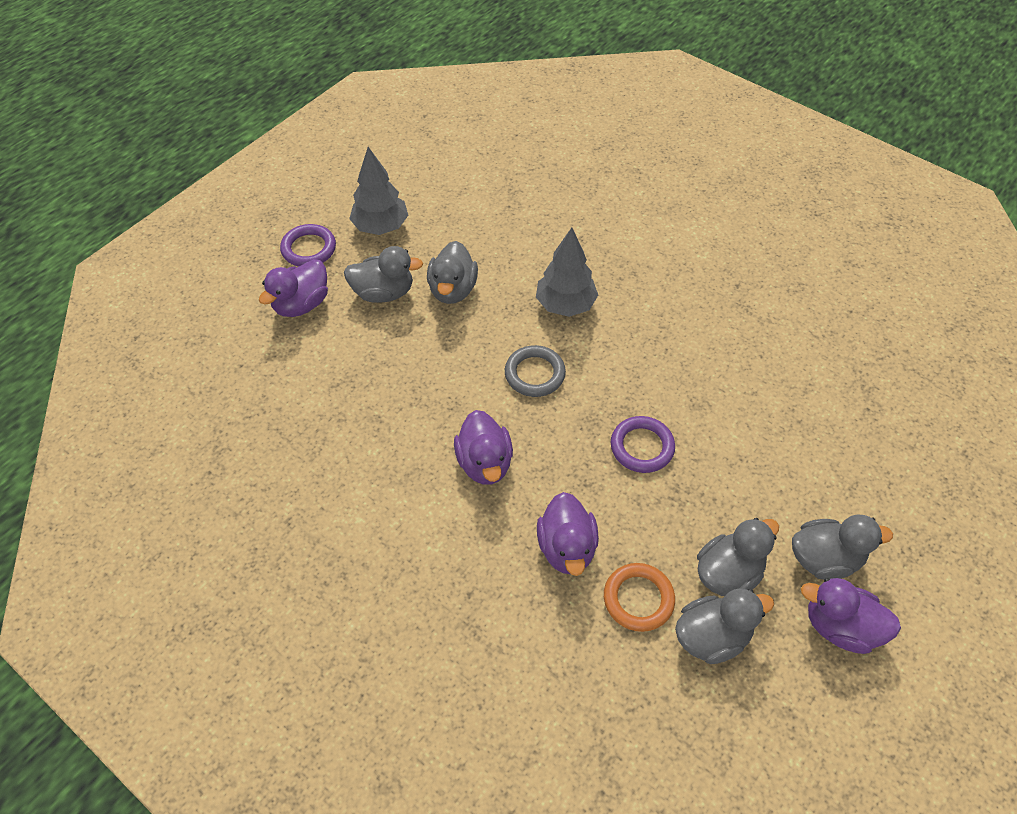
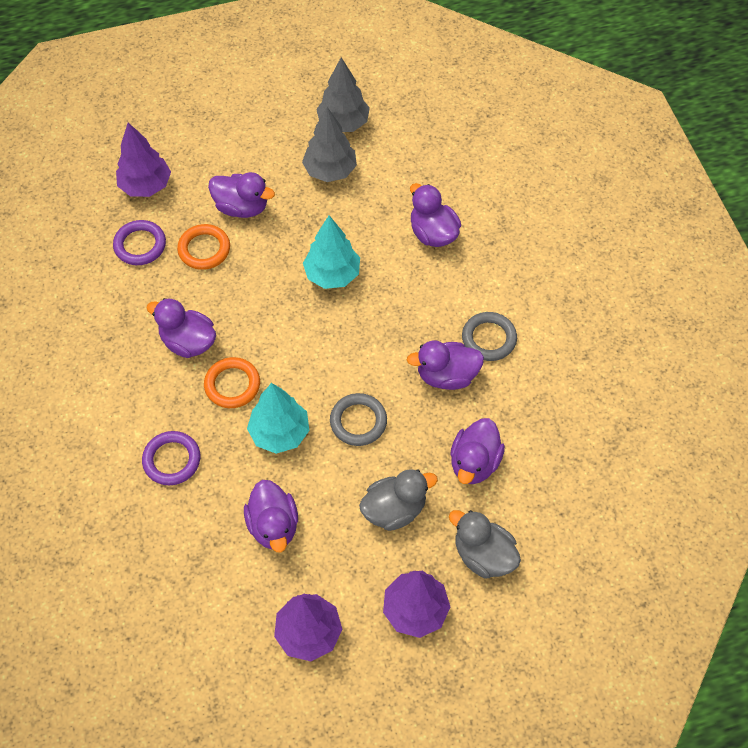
grey duck: 5 -> 2
grey ring: 1 -> 2
orange ring: 1 -> 2
purple duck: 4 -> 6
purple tree: 0 -> 3
turquoise tree: 0 -> 2

